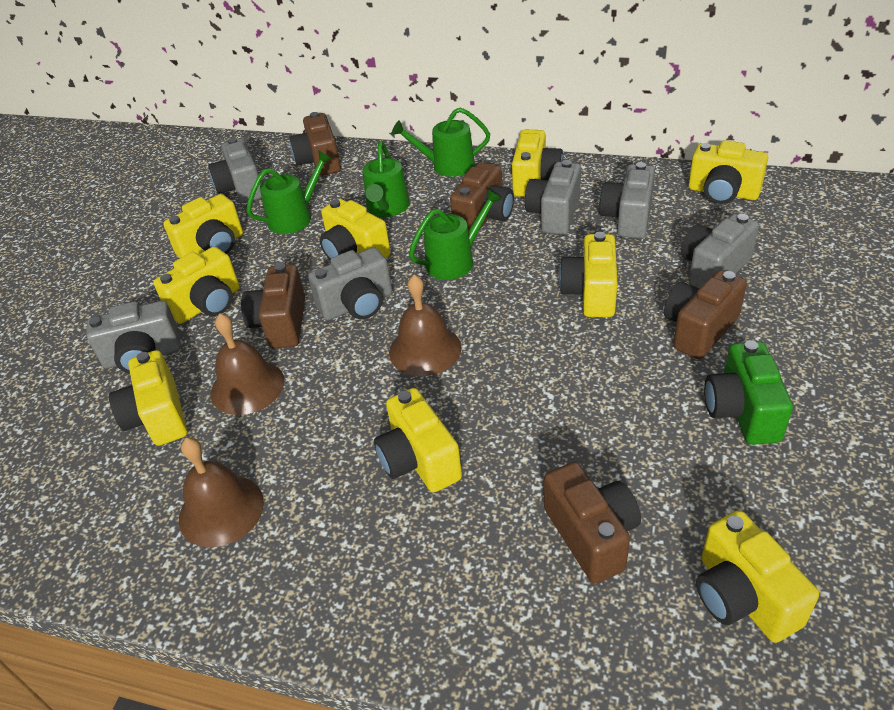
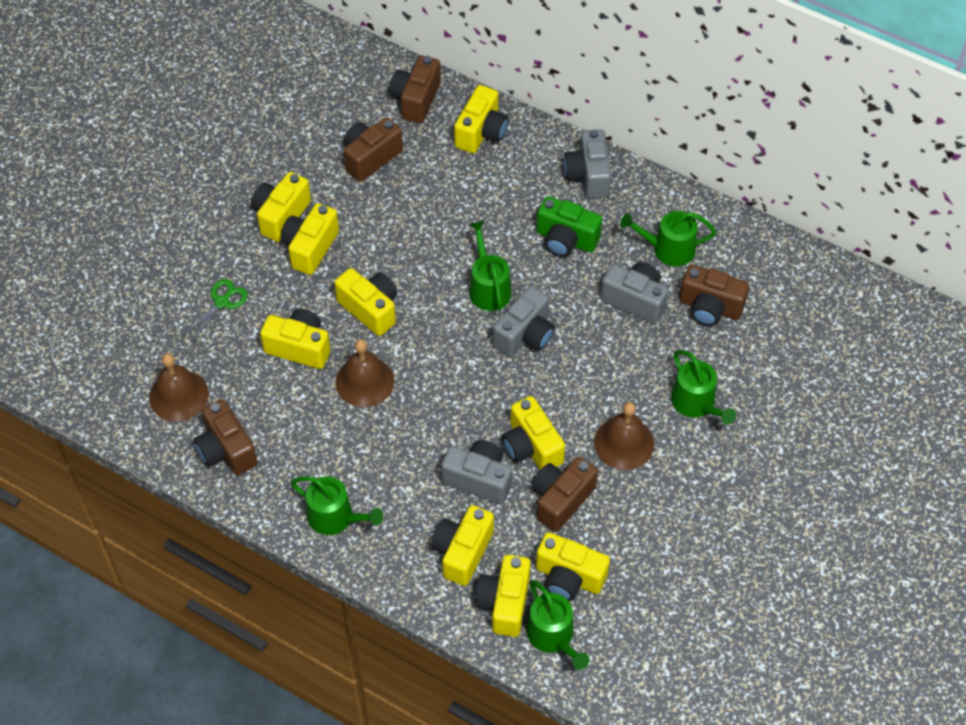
green scissors: 0 -> 1
green watering can: 4 -> 5
grey camera: 6 -> 4

